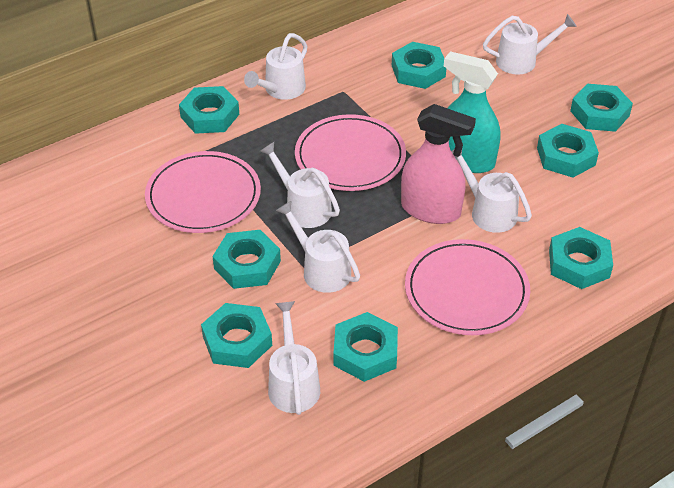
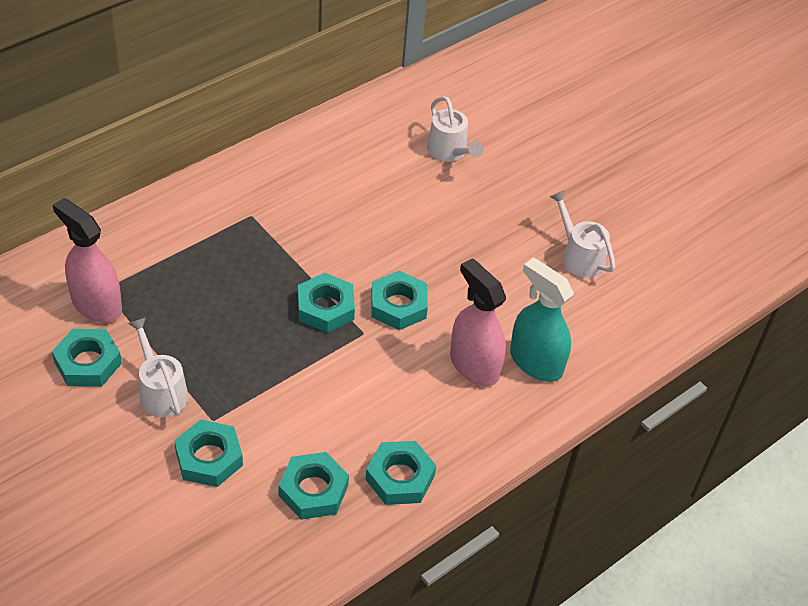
pink plate: 3 -> 0
pink spray bottle: 1 -> 2
turquoise nut: 8 -> 6
white watering can: 6 -> 3

